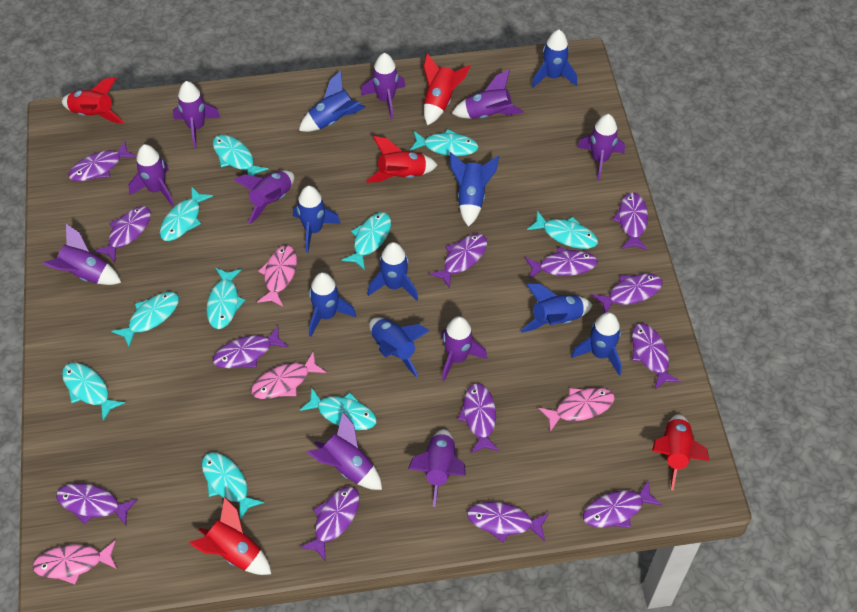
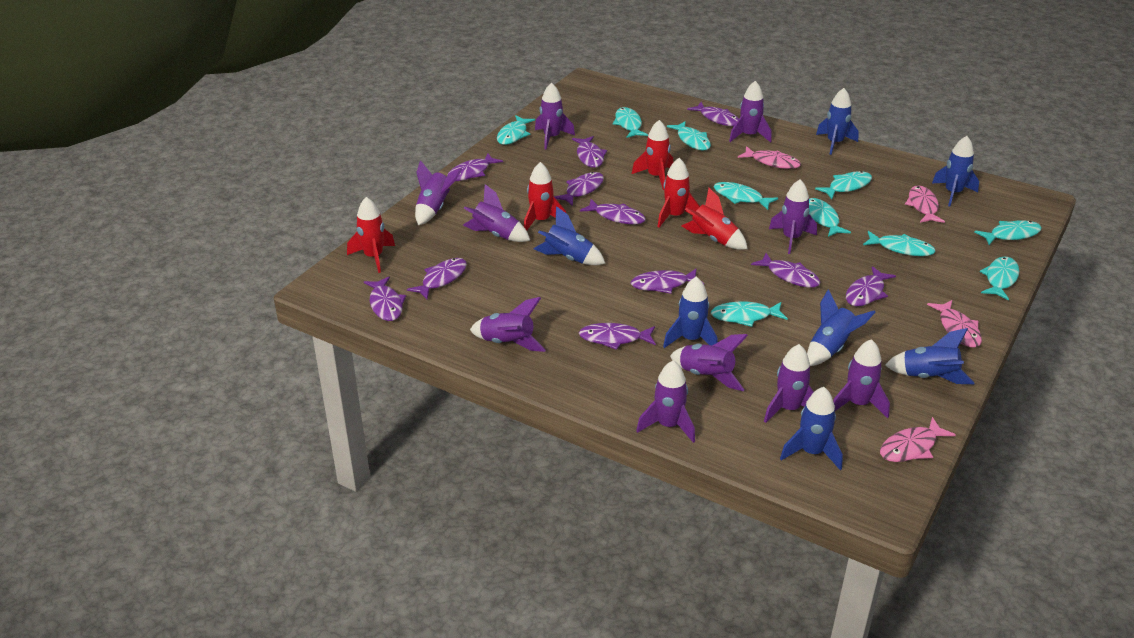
blue rocket: 9 -> 7
purple fish: 13 -> 11

